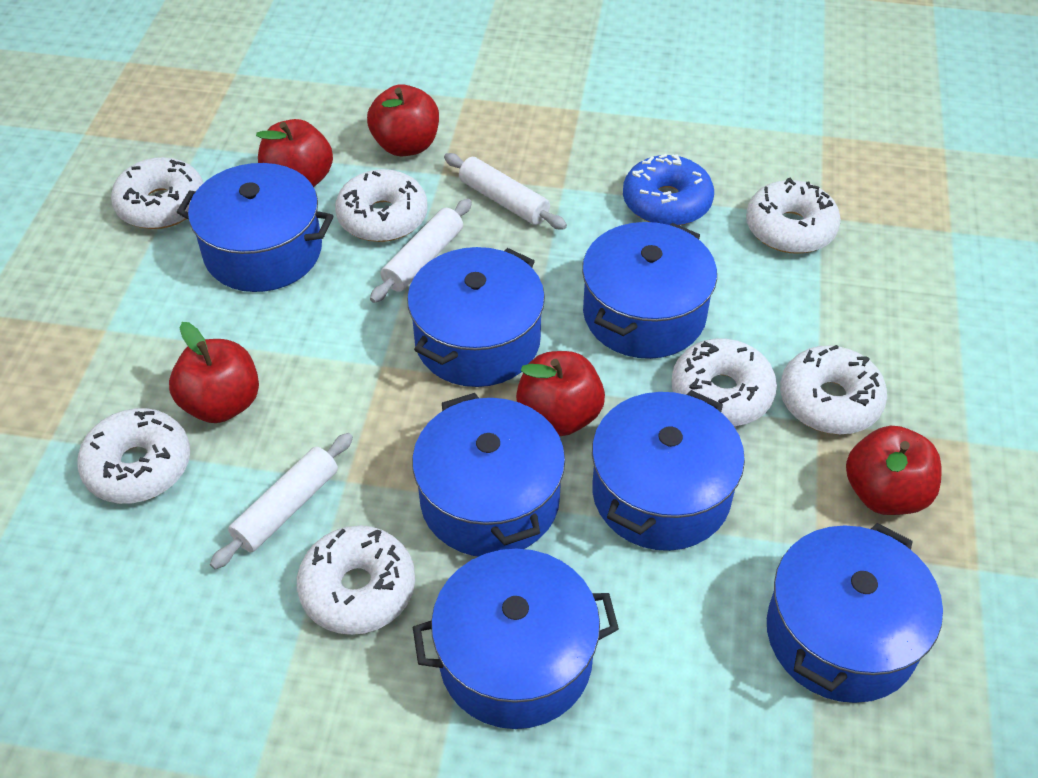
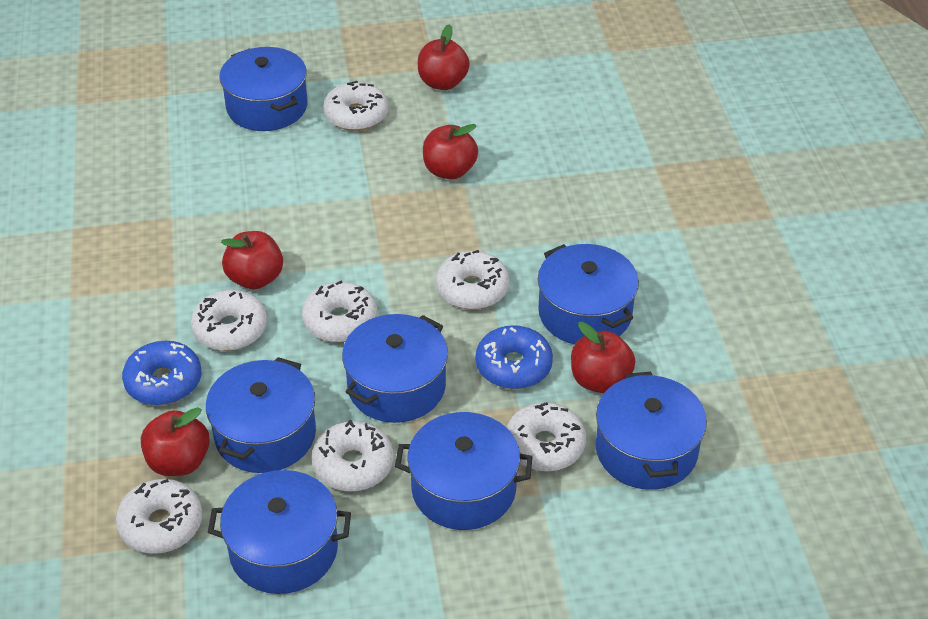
blue donut: 1 -> 2
white rolling pin: 3 -> 0

